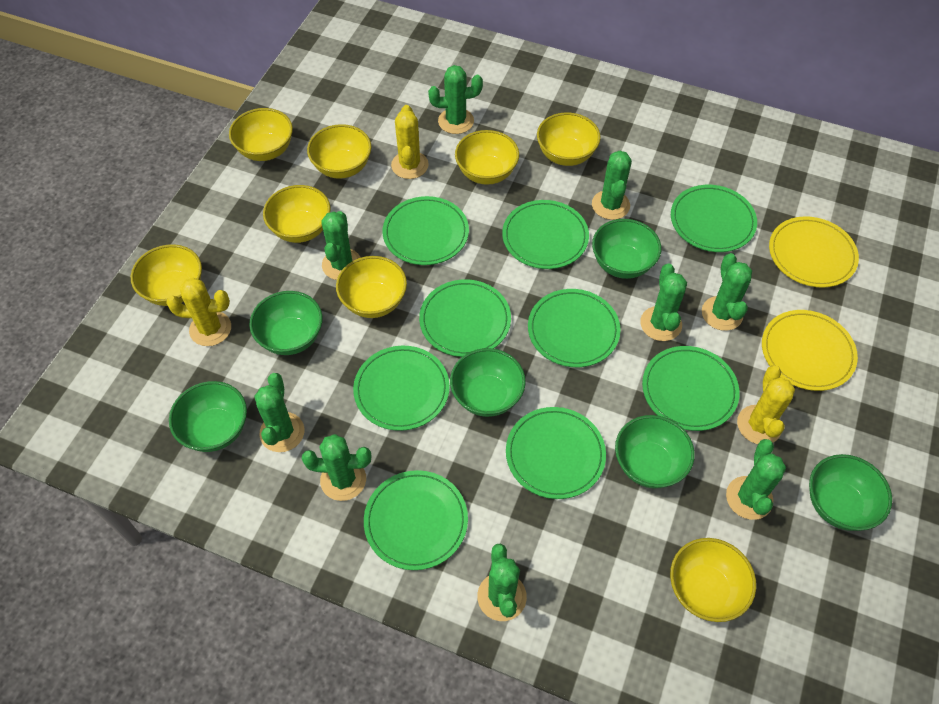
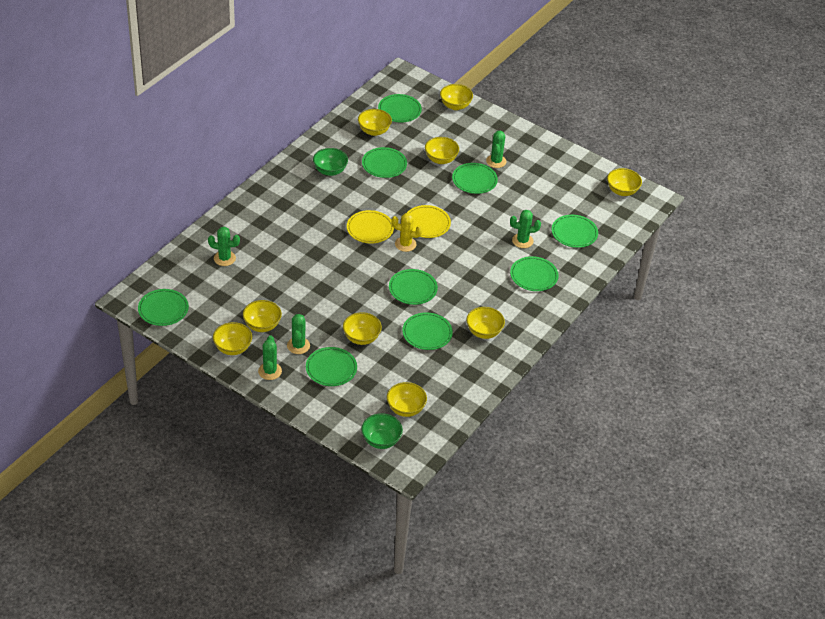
green bowl: 6 -> 2
green cactus: 9 -> 5
yellow bowl: 8 -> 9
yellow cactus: 3 -> 1

